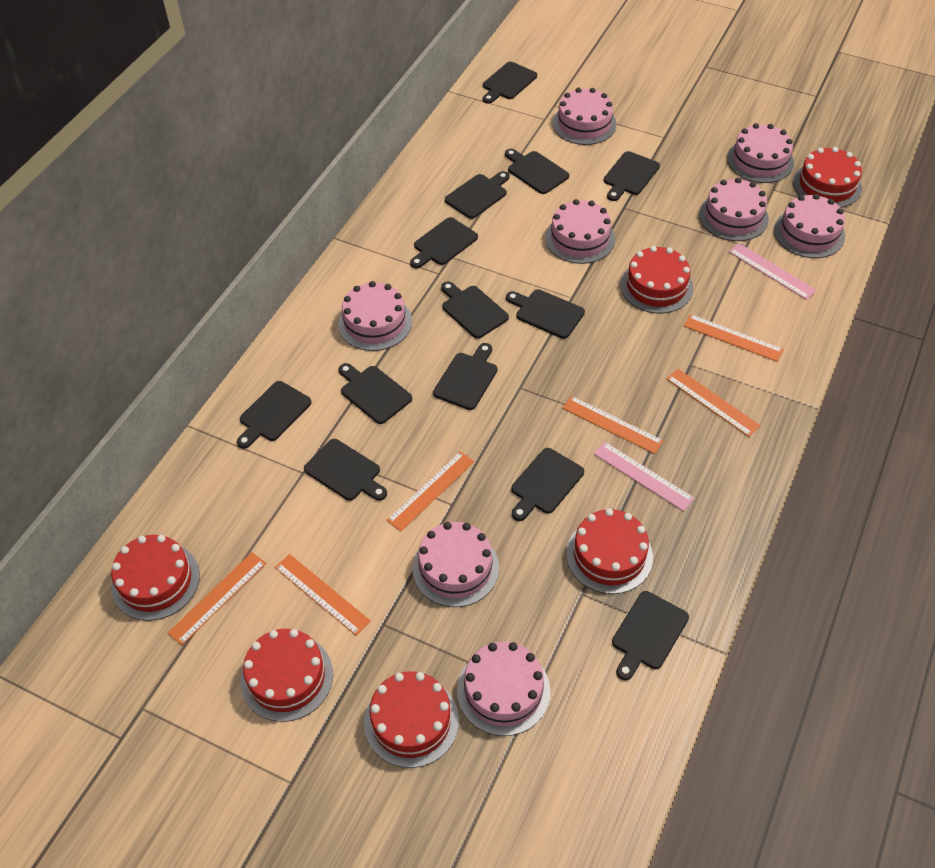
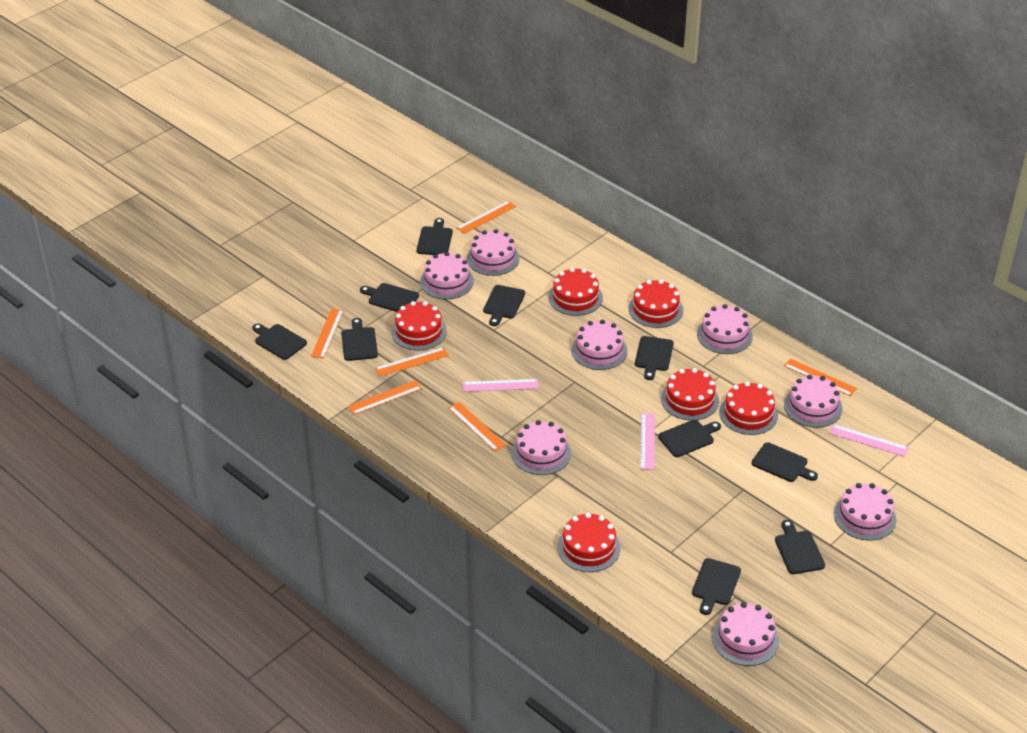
black cutting board: 13 -> 10
pink ruler: 2 -> 3

